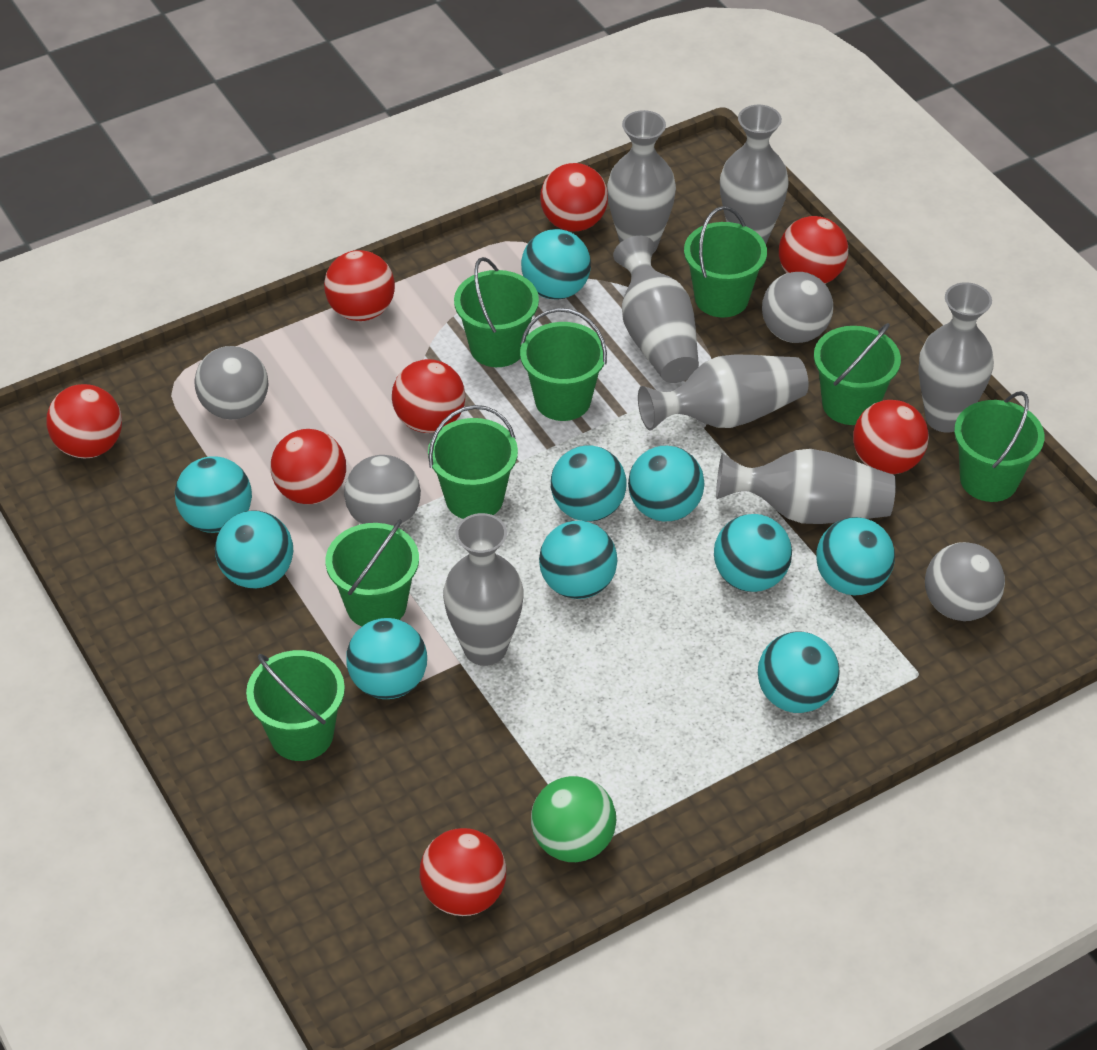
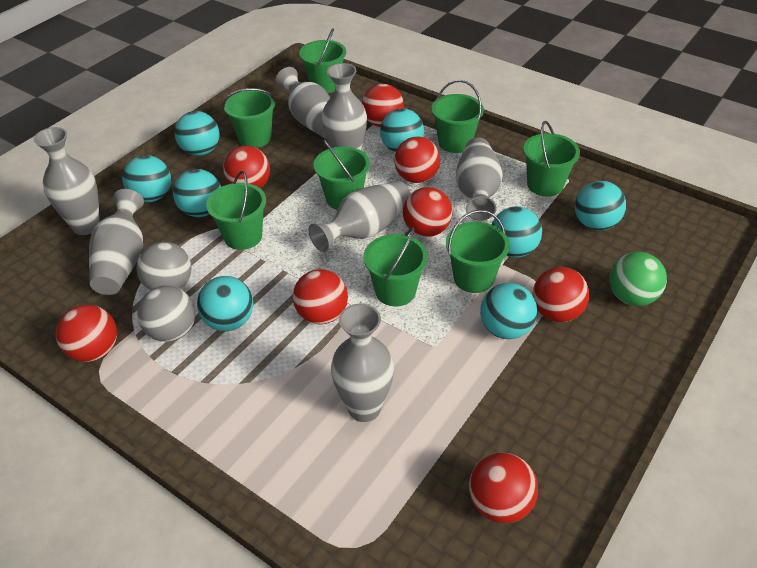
grey ball: 4 -> 2
turquoise ball: 10 -> 8

